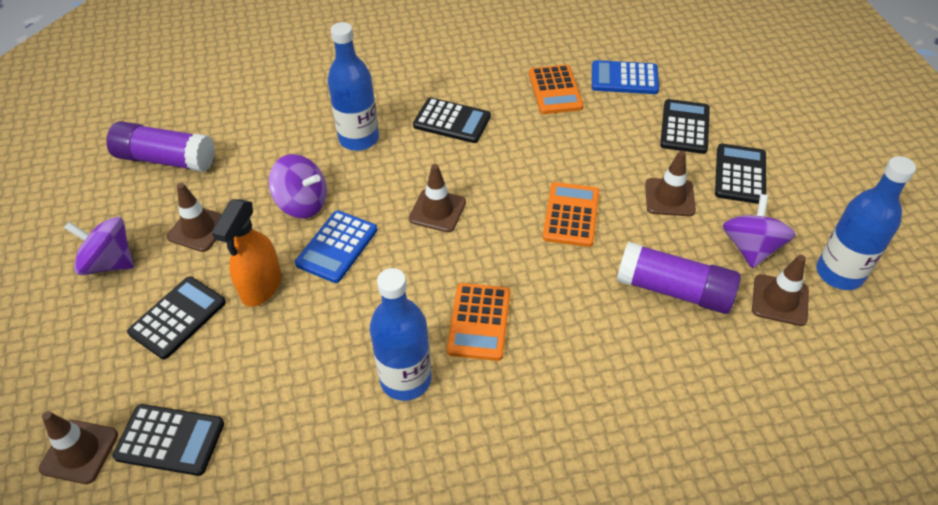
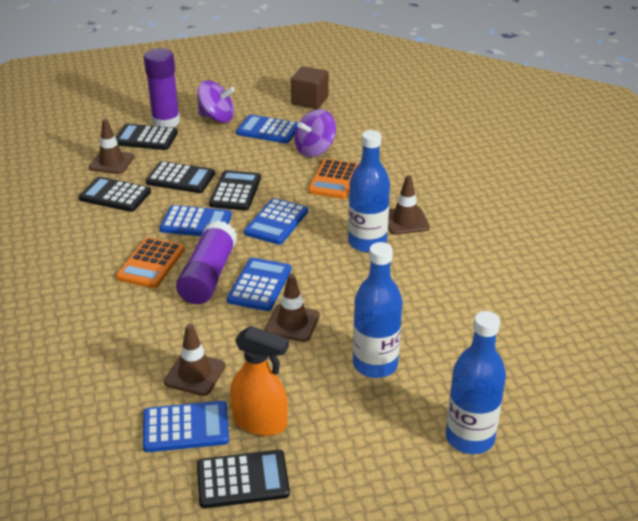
blue calculator: 2 -> 5
brown cube: 0 -> 1
brown traffic cone: 5 -> 4
orange calculator: 3 -> 2
purple spinning top: 3 -> 2

